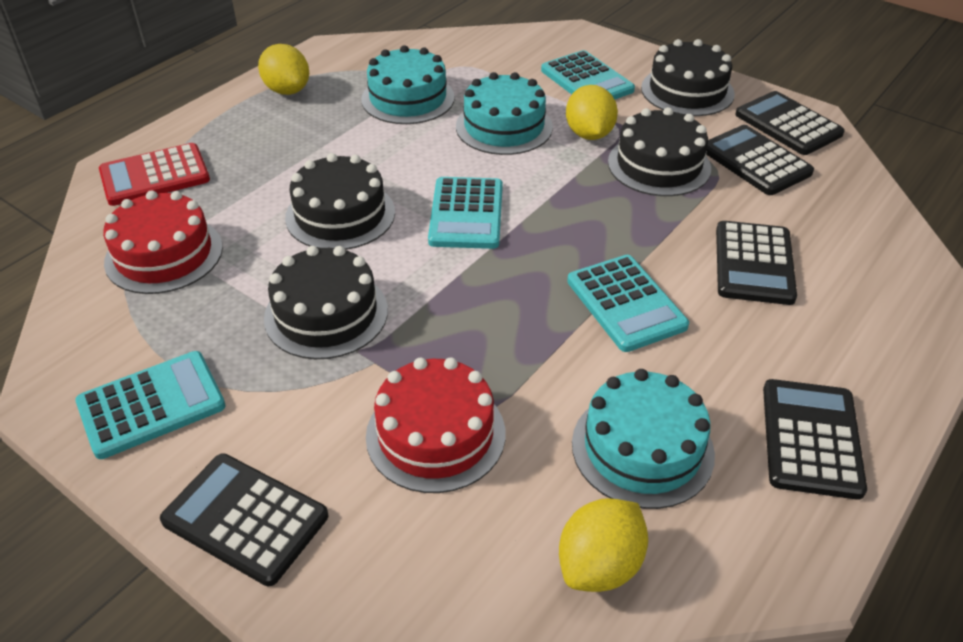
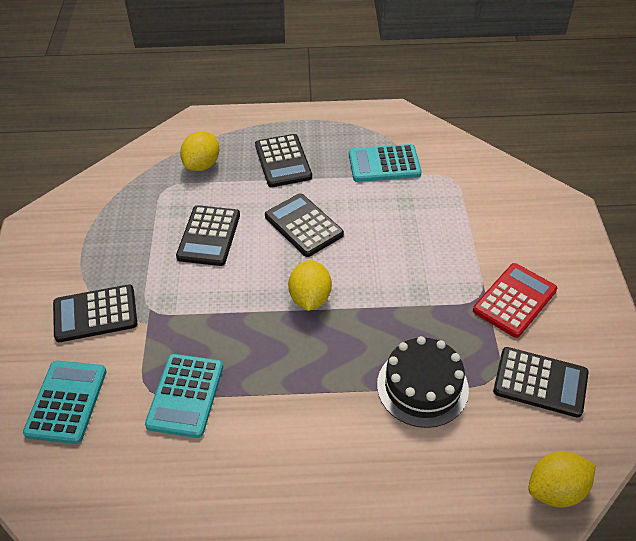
black cake: 4 -> 1
red cake: 2 -> 0
turquoise cake: 3 -> 0
turquoise calculator: 4 -> 3

